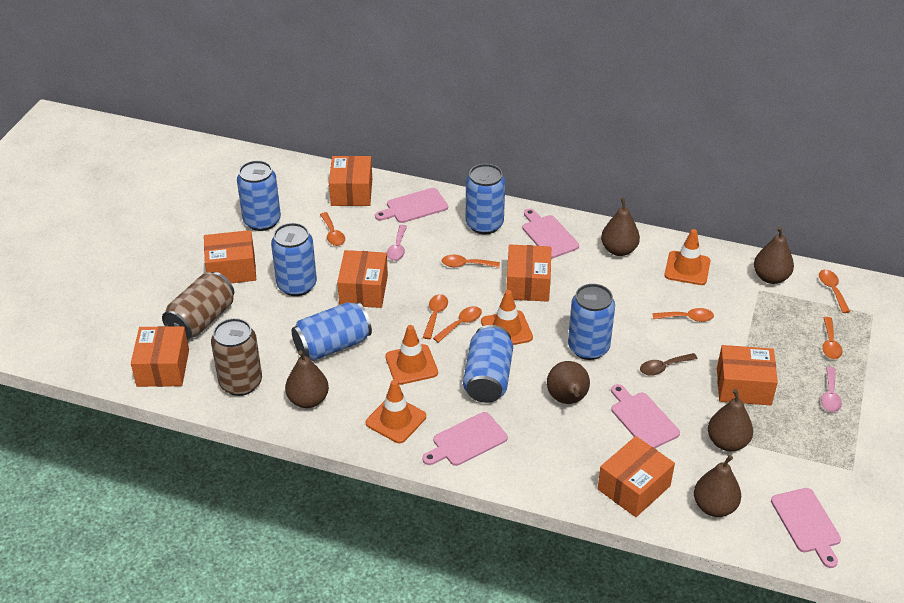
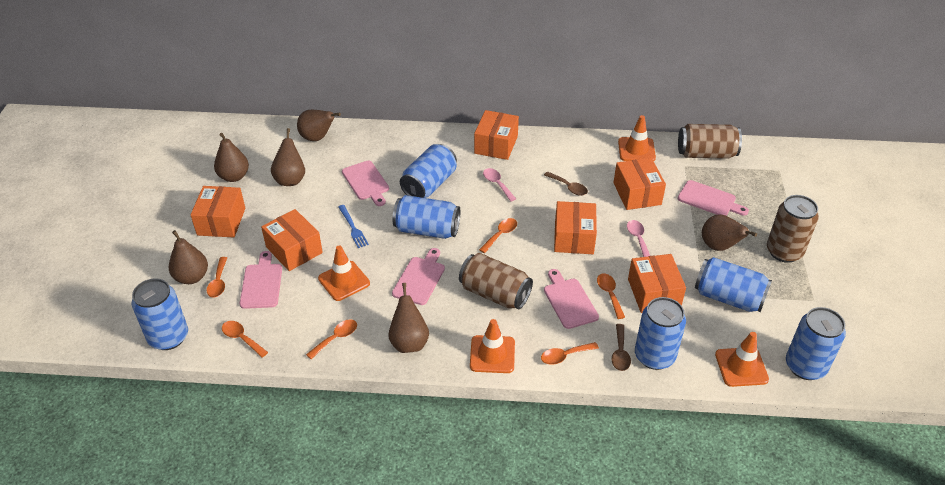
blue fork: 0 -> 1
brown can: 2 -> 3
brown spoon: 1 -> 2
orange box: 7 -> 6
orange spoon: 7 -> 6

